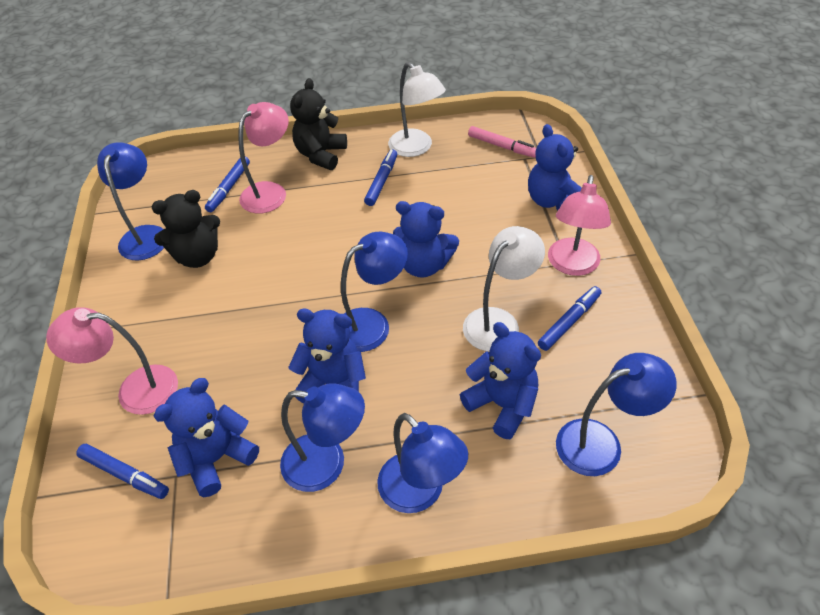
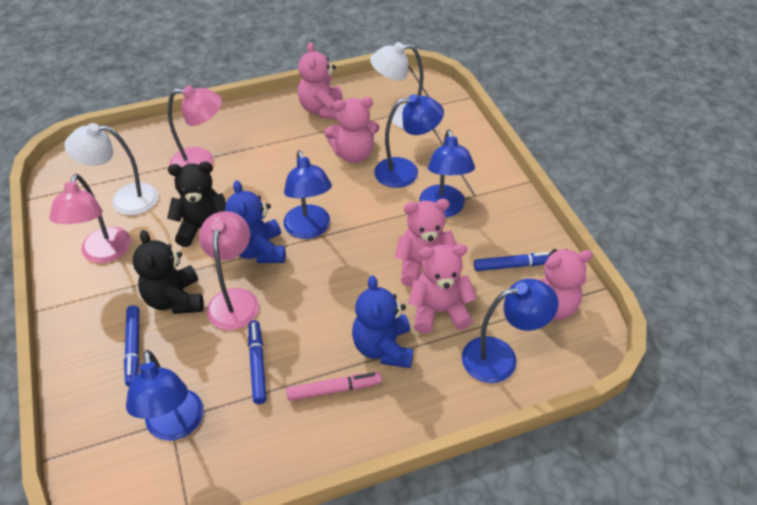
blue marker: 4 -> 3
blue teddy bear: 5 -> 2
pink teddy bear: 0 -> 5

